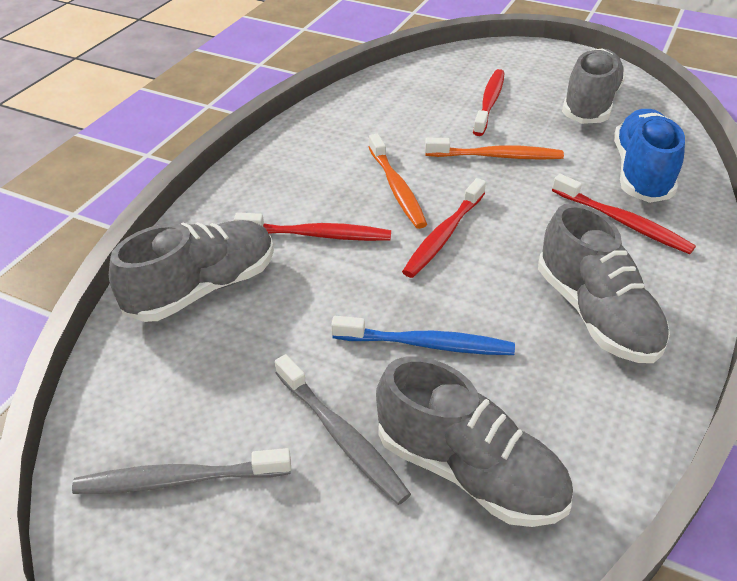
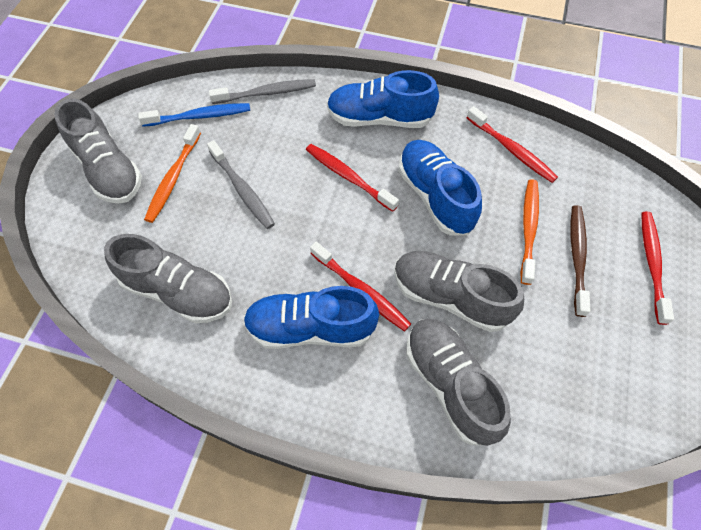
blue shoe: 1 -> 3
brown toothbrush: 0 -> 1

